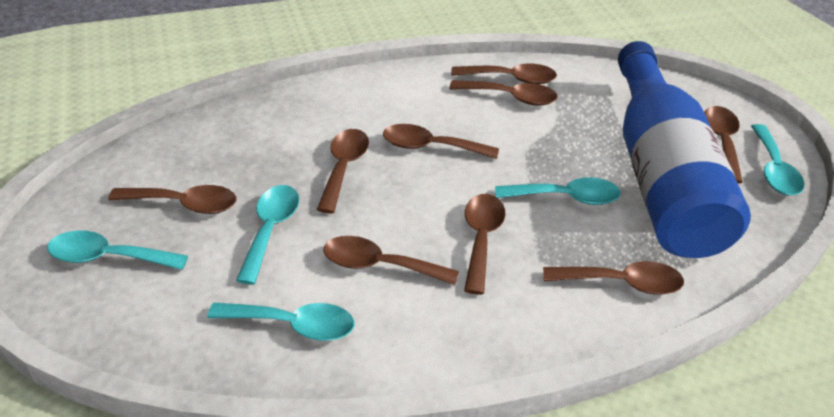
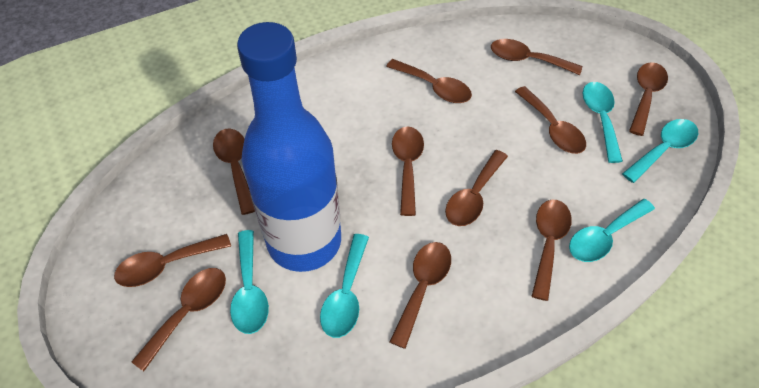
brown spoon: 9 -> 11

